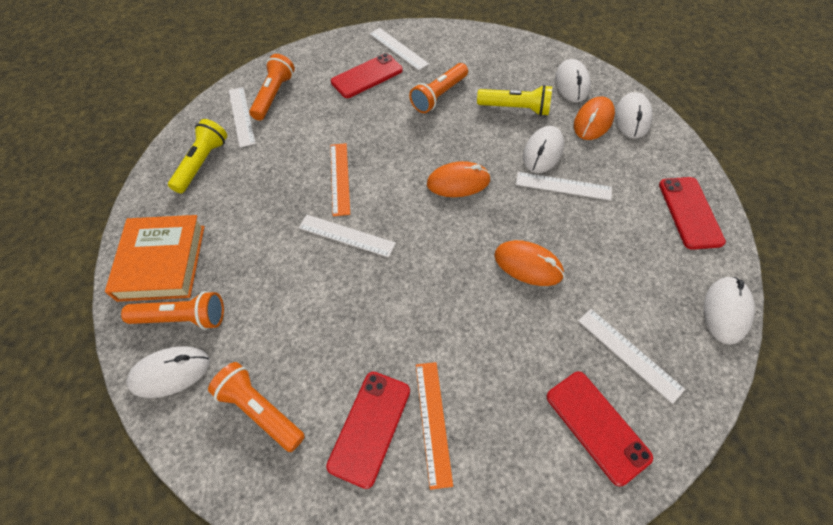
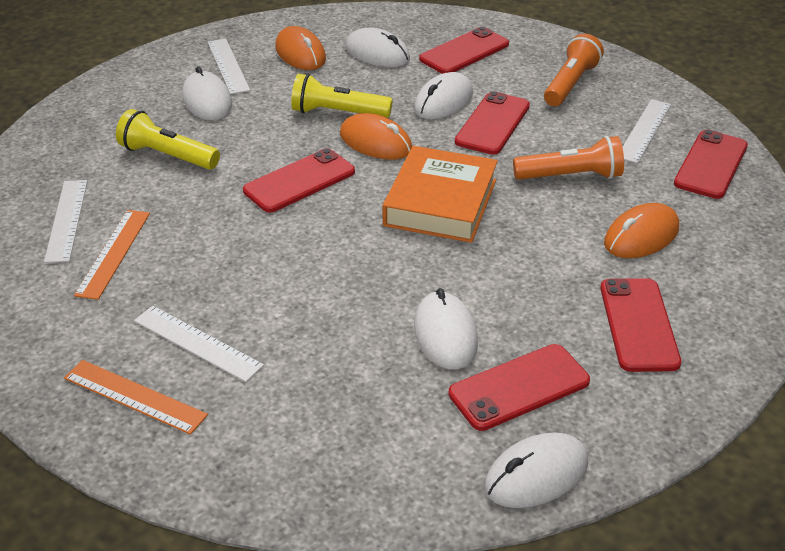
orange flashlight: 4 -> 2
red phone: 4 -> 6
white ruler: 5 -> 4

